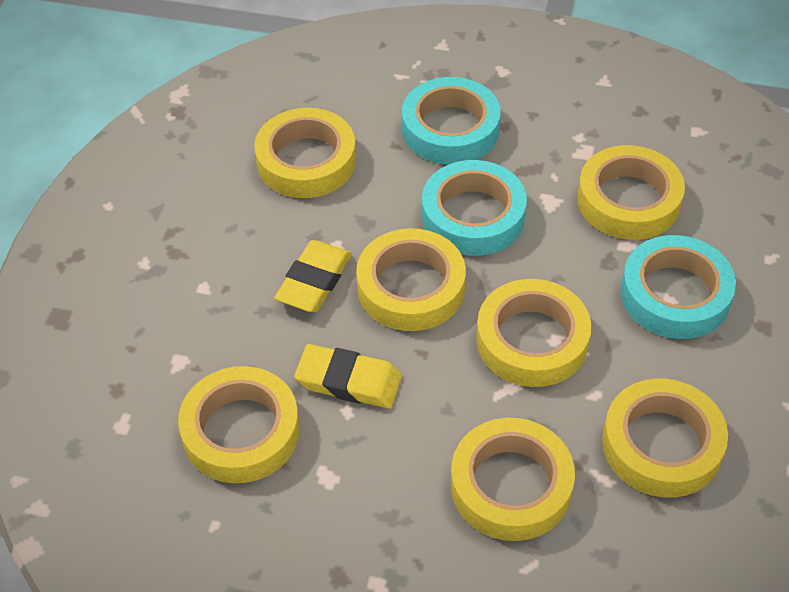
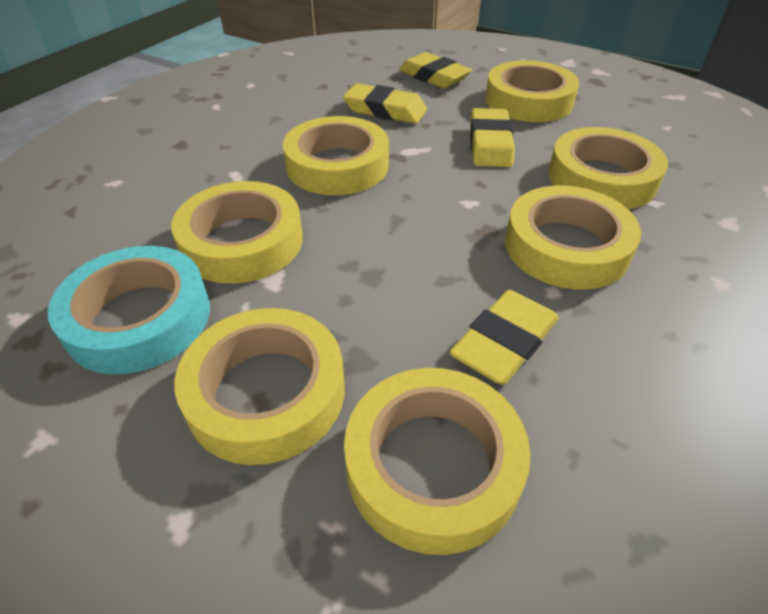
turquoise tape: 3 -> 1
yellow eraser: 2 -> 4

